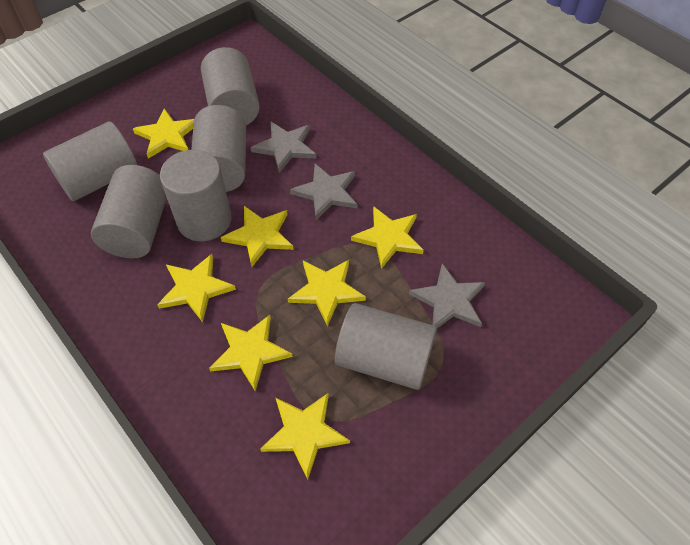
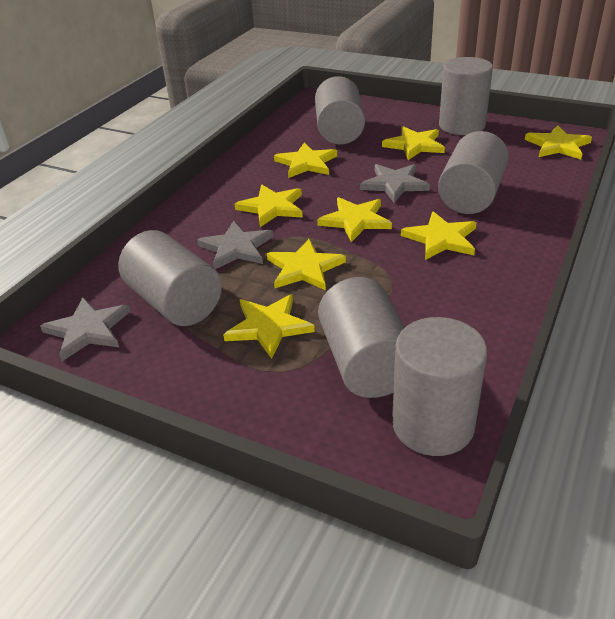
yellow star: 7 -> 8

